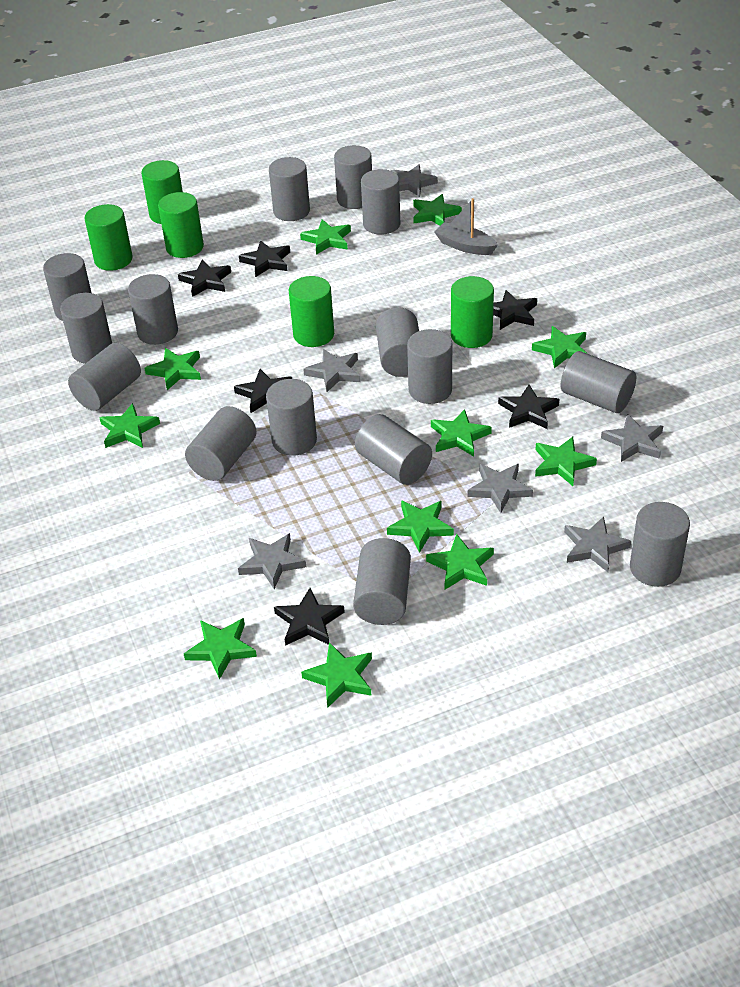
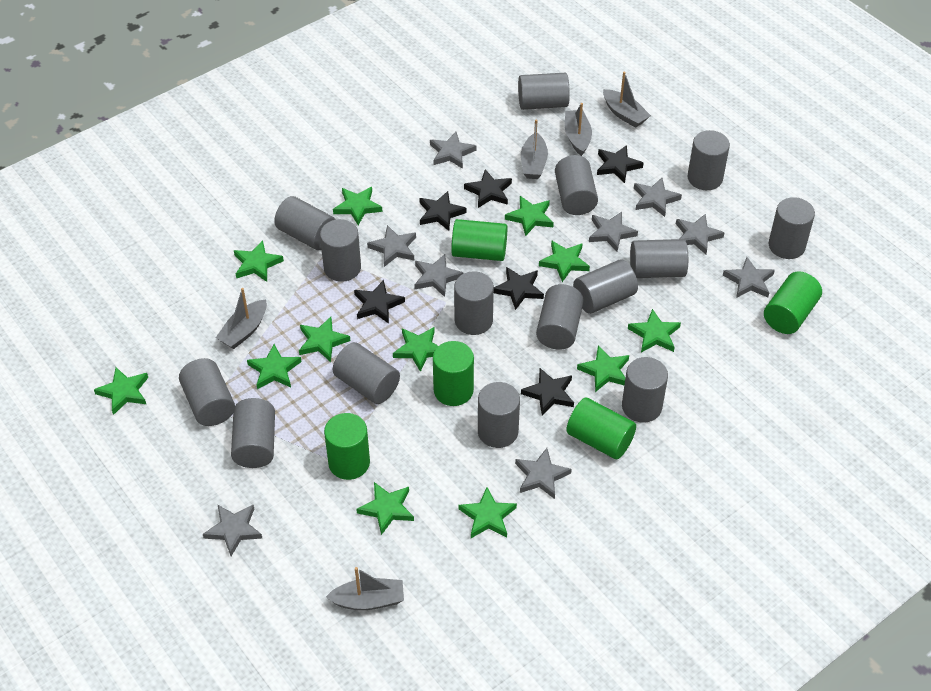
green star: 11 -> 12
grey boat: 1 -> 5
grey star: 6 -> 9

